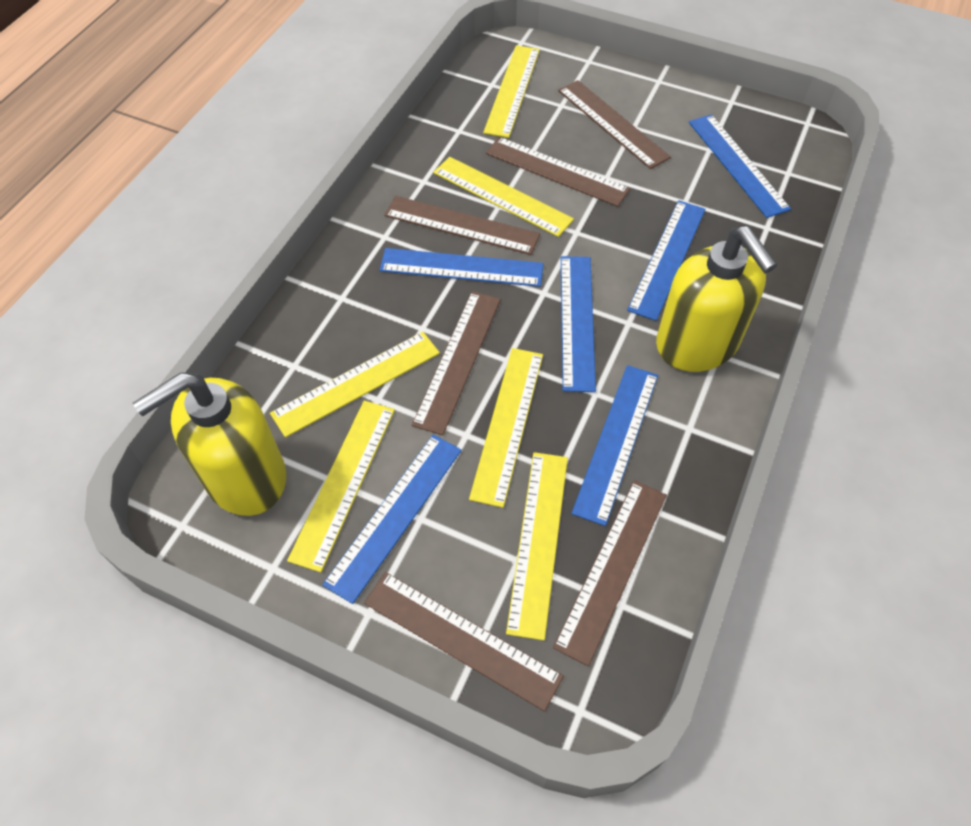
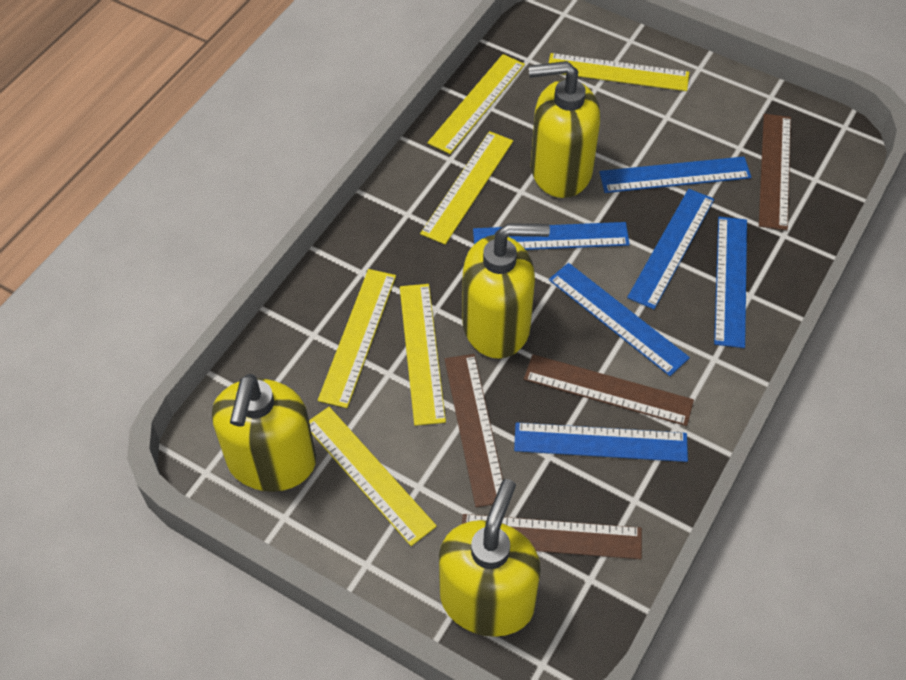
brown ruler: 6 -> 4
yellow soap dispenser: 2 -> 4

